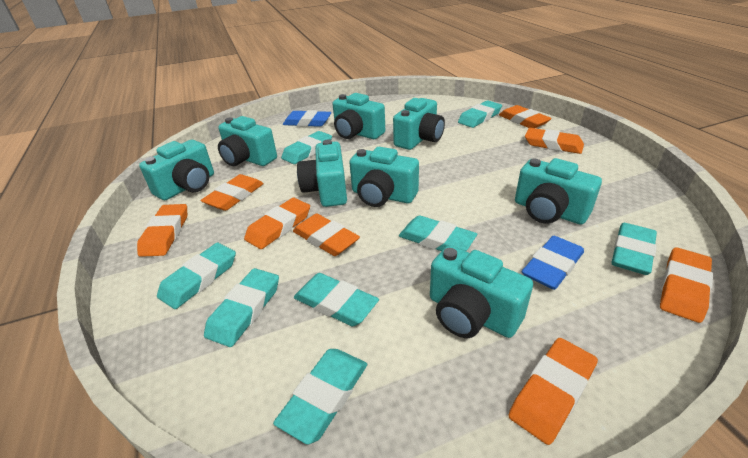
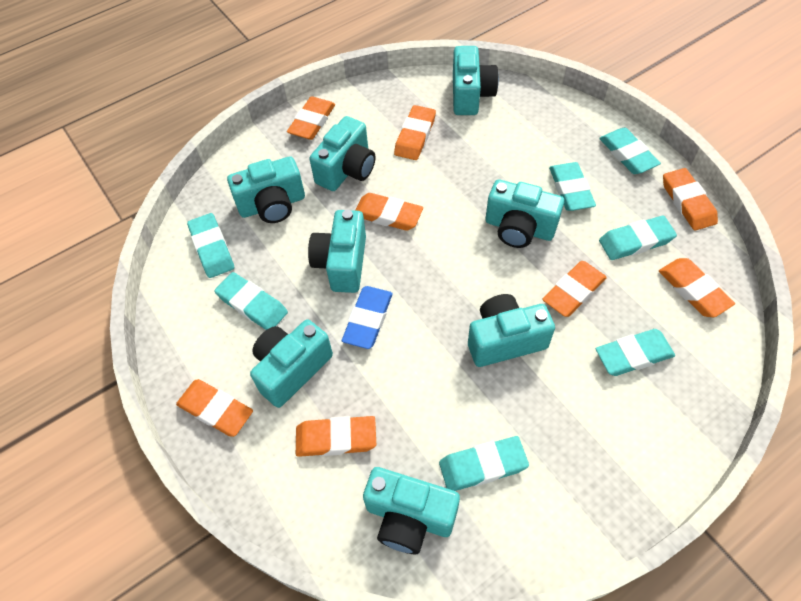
blue eraser: 2 -> 1
turquoise eraser: 8 -> 7

